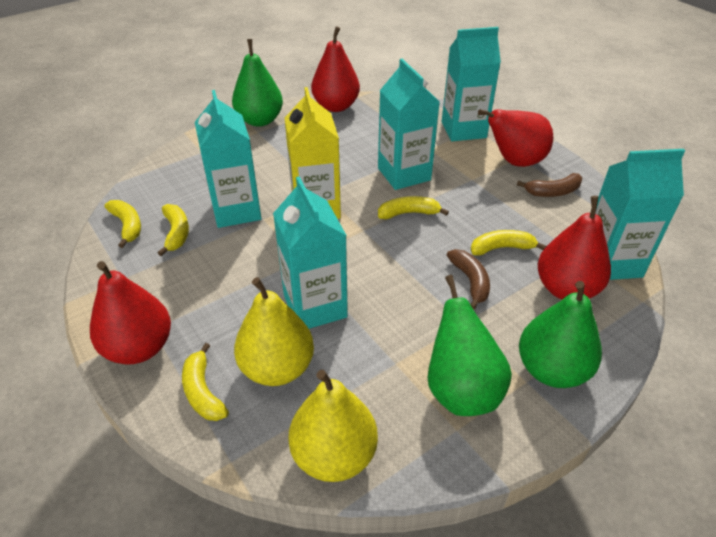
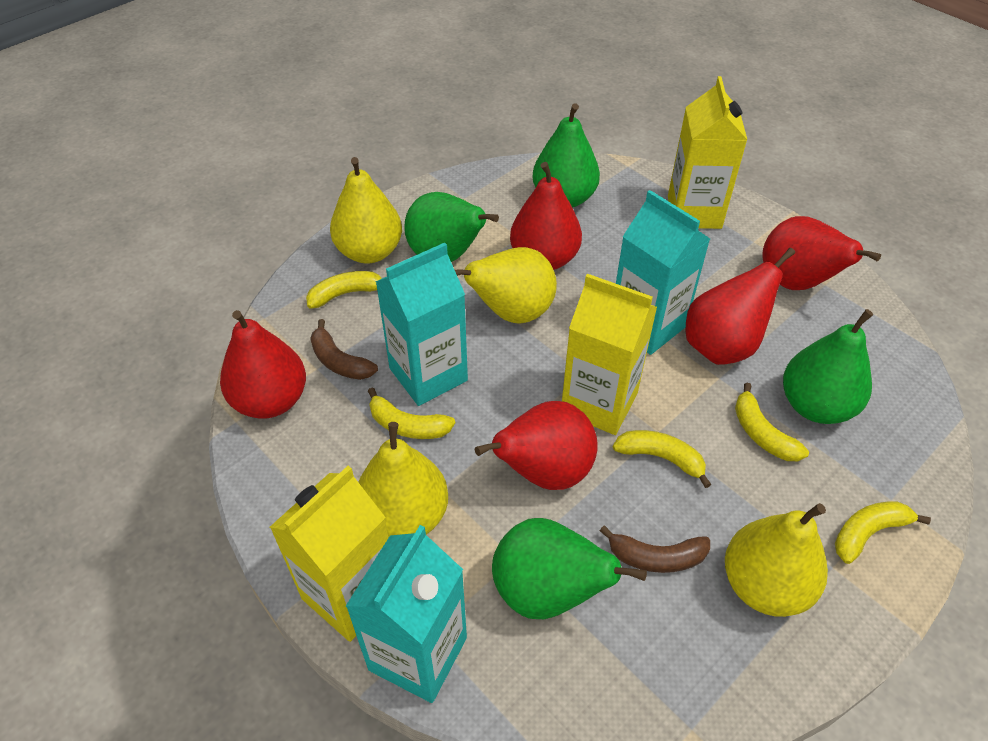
green pear: 3 -> 4
red pear: 4 -> 5
turquoise carton: 5 -> 3
yellow carton: 1 -> 3
yellow pear: 2 -> 4

